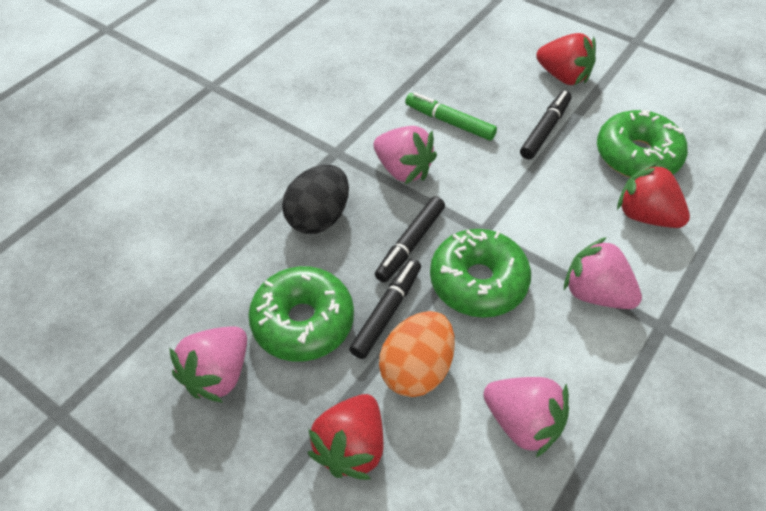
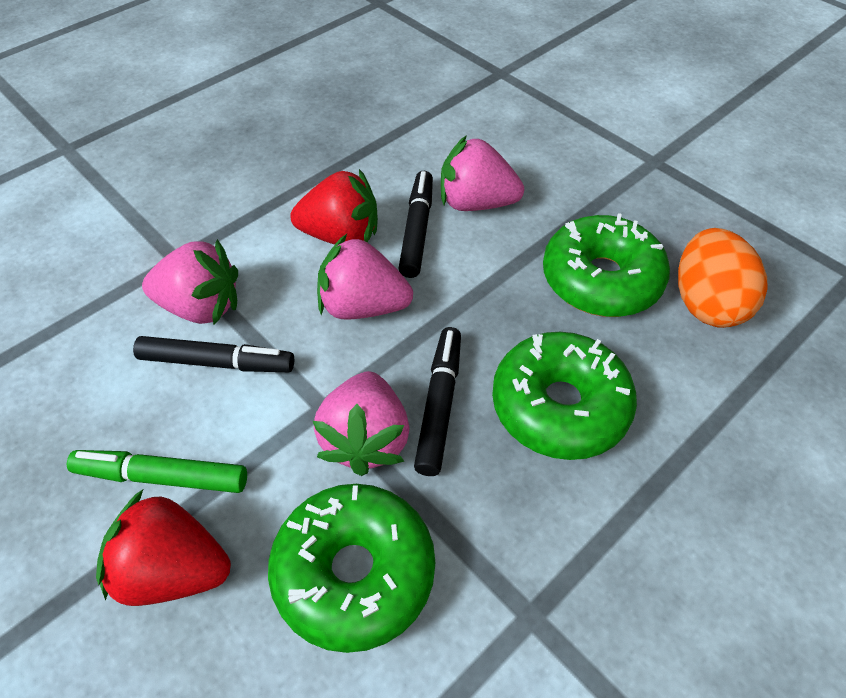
black egg: 1 -> 0
red strawberry: 3 -> 2

